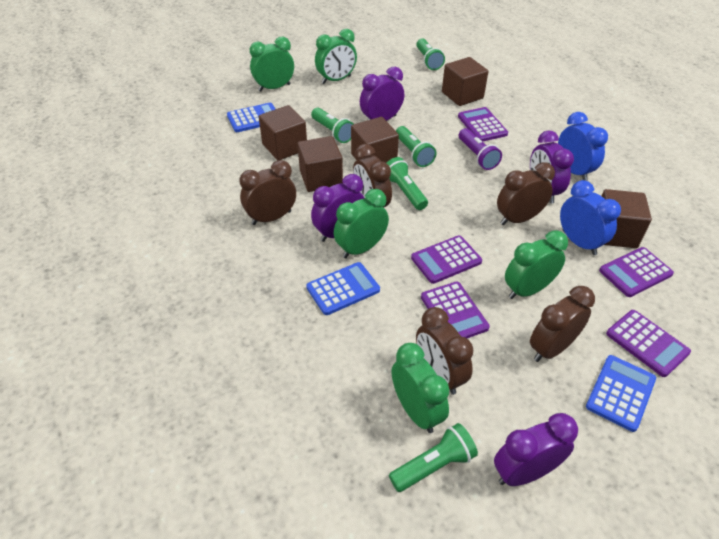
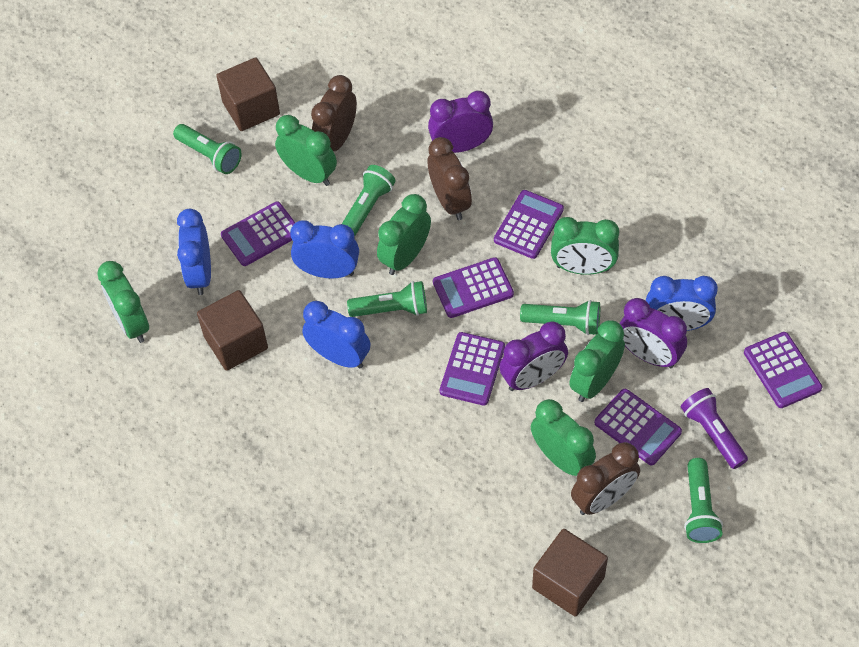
blue calculator: 3 -> 0
blue clock: 2 -> 4
brown clock: 5 -> 3
brown cube: 5 -> 3
green clock: 5 -> 6
purple calculator: 5 -> 6
purple clock: 4 -> 3

